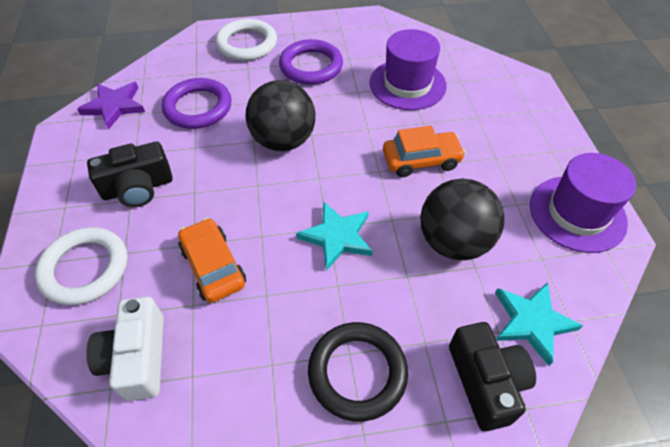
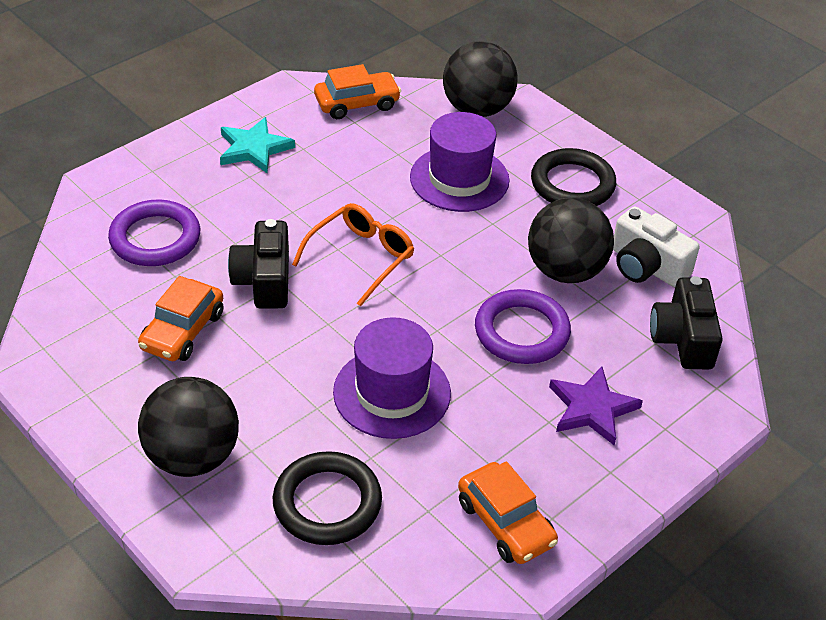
black ball: 2 -> 3
black ring: 1 -> 2
orange car: 2 -> 3
orange glasses: 0 -> 1
turquoise star: 2 -> 1
white ring: 2 -> 0

